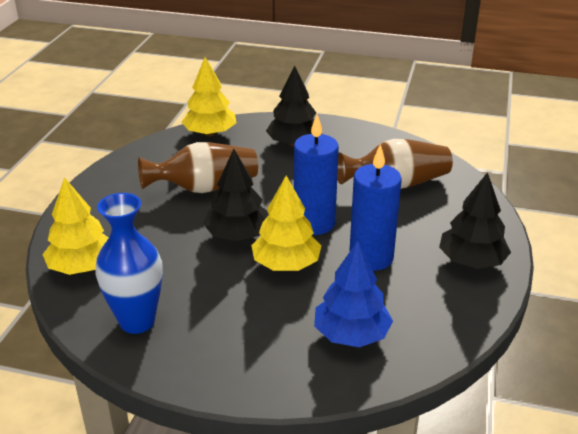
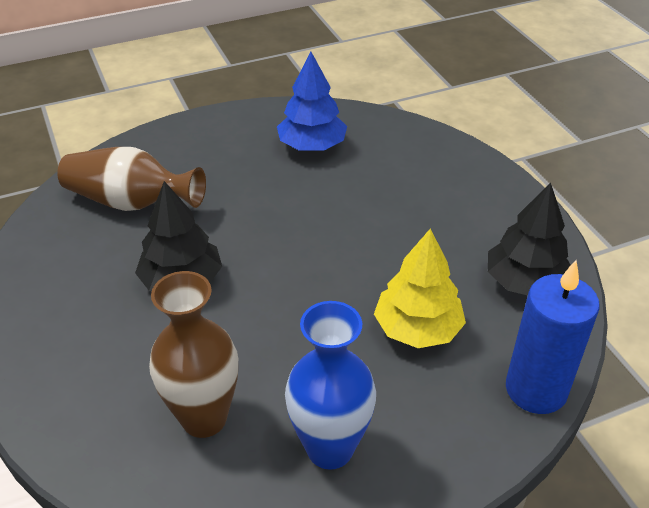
black tree: 3 -> 2
blue candle: 2 -> 1
yellow tree: 3 -> 1

